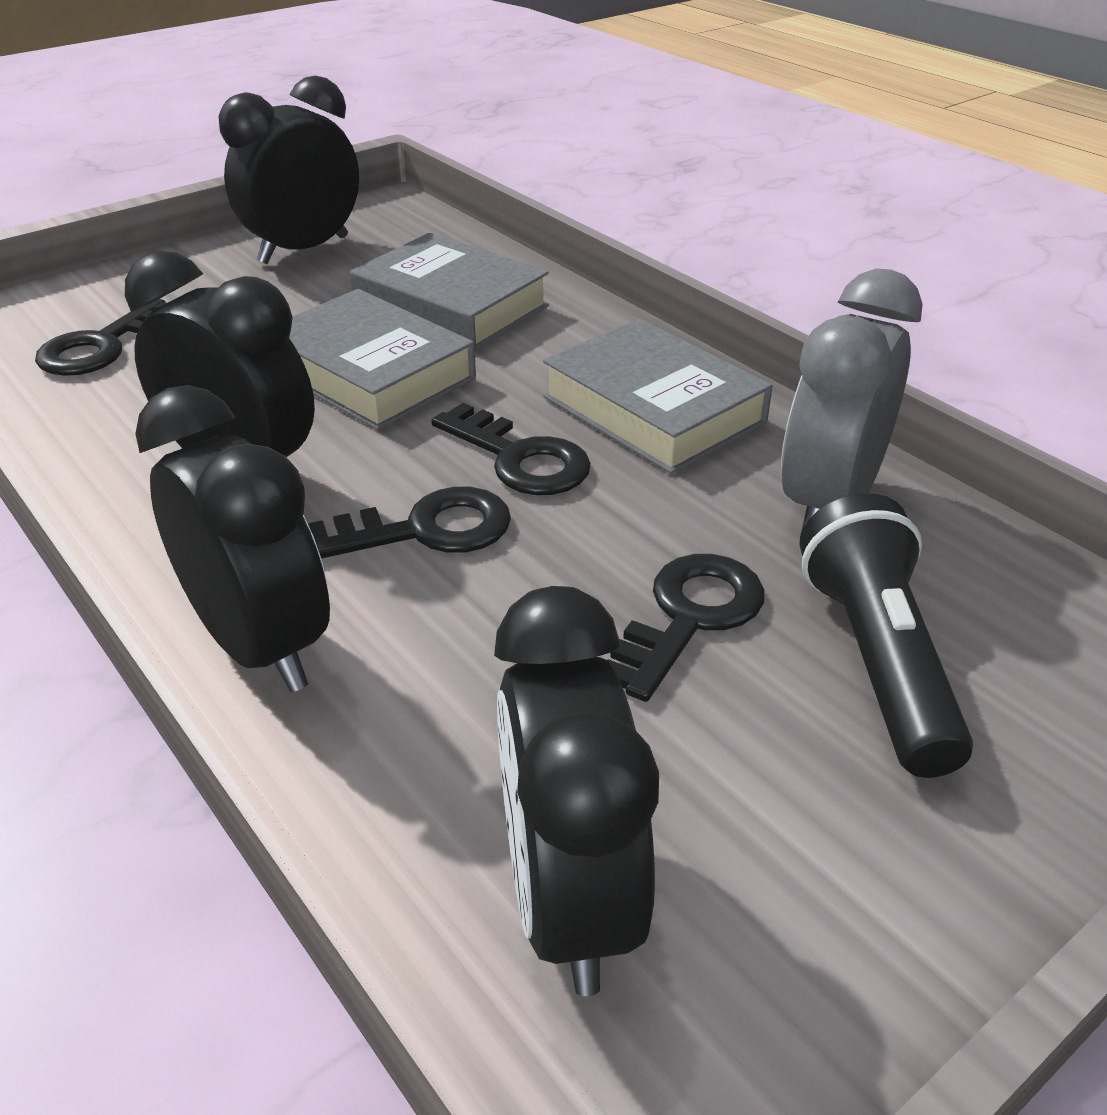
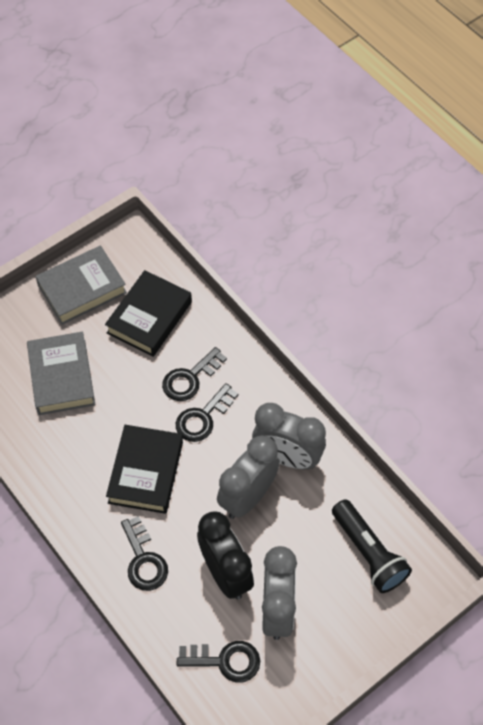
black book: 0 -> 2
black clock: 4 -> 1
grey book: 3 -> 2
grey clock: 1 -> 3

